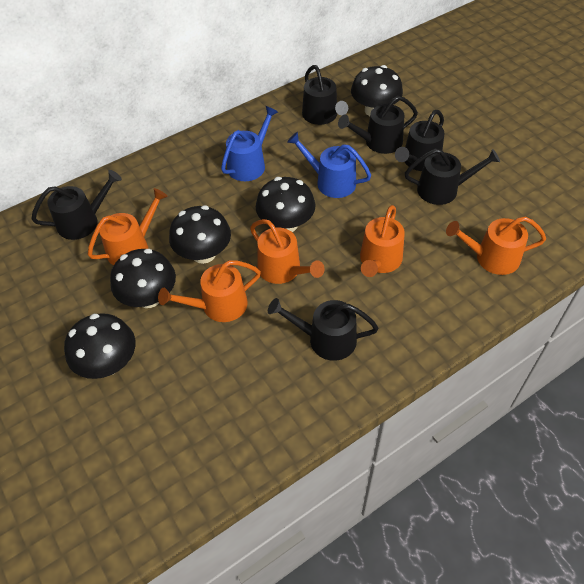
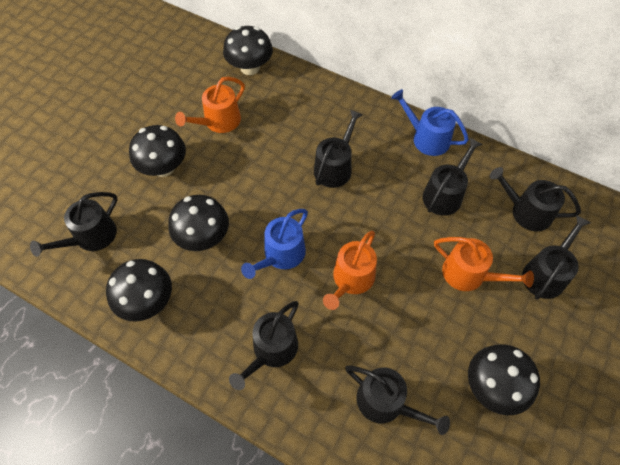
black watering can: 6 -> 7
orange watering can: 5 -> 3

